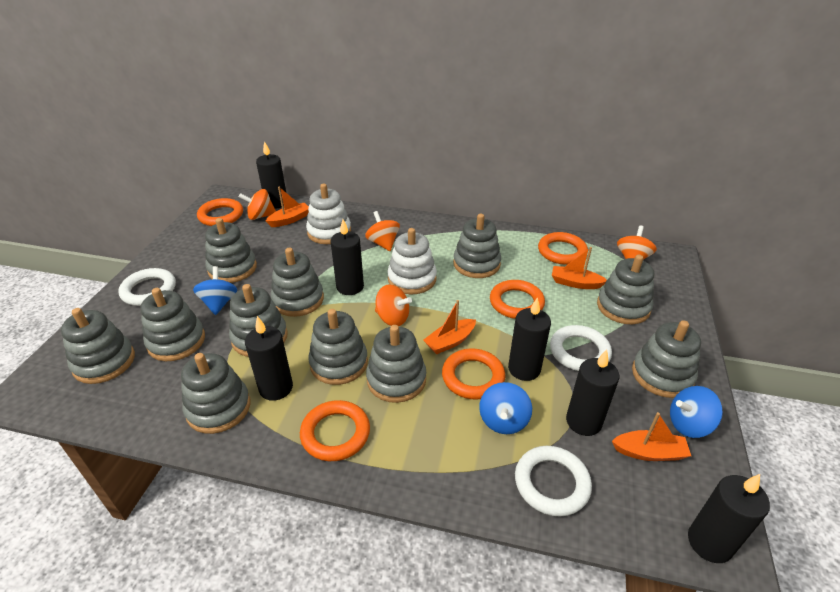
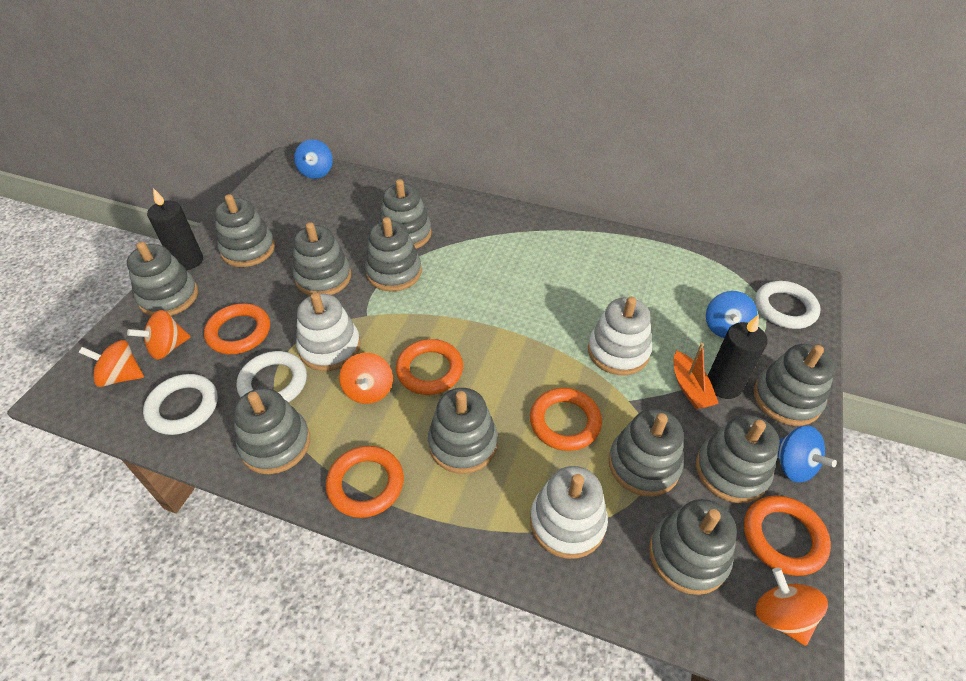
black candle: 6 -> 2
orange boat: 4 -> 1
white stacking toy: 2 -> 3

